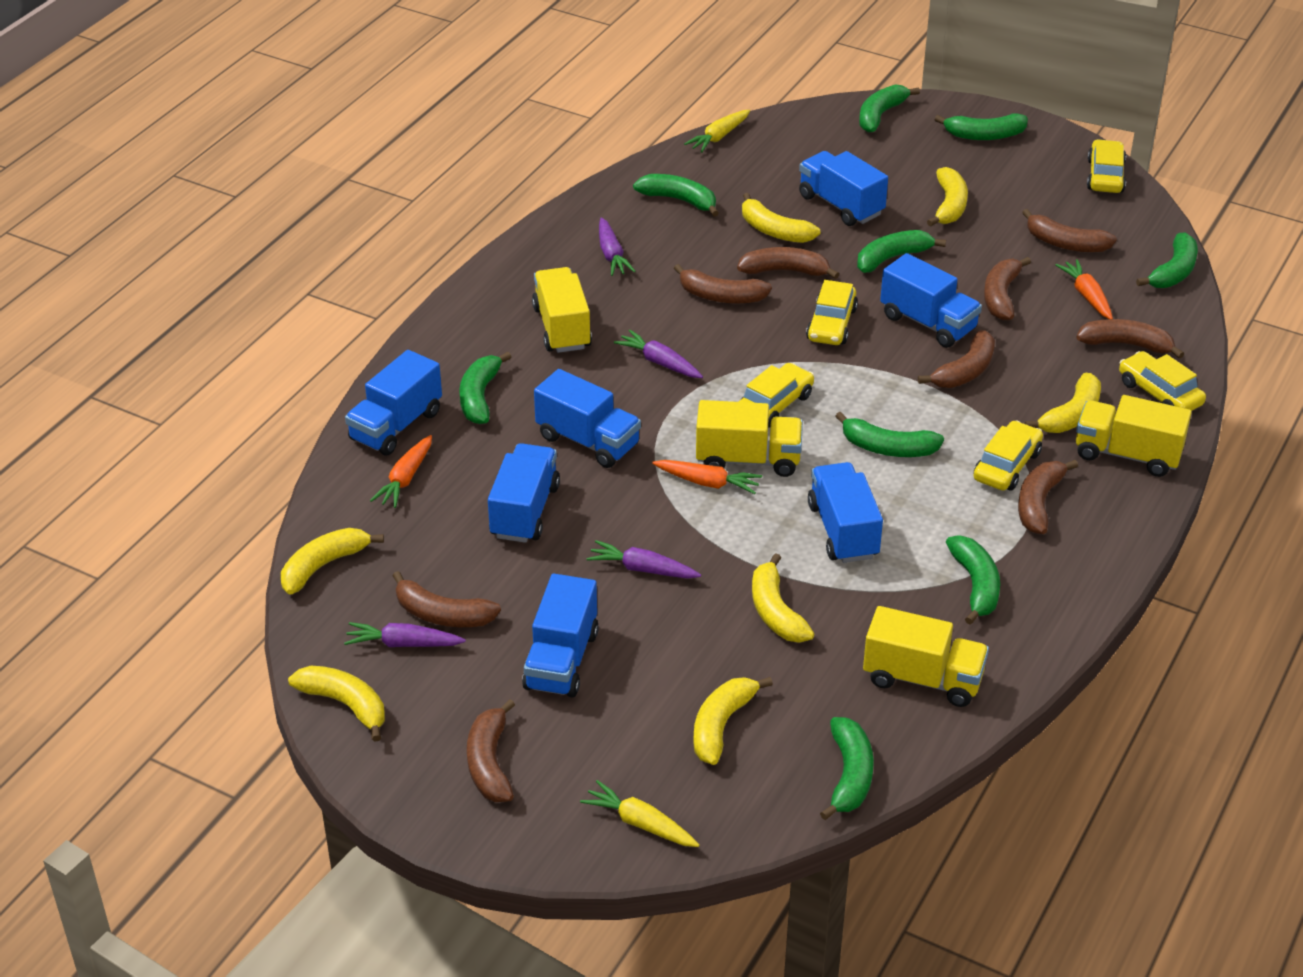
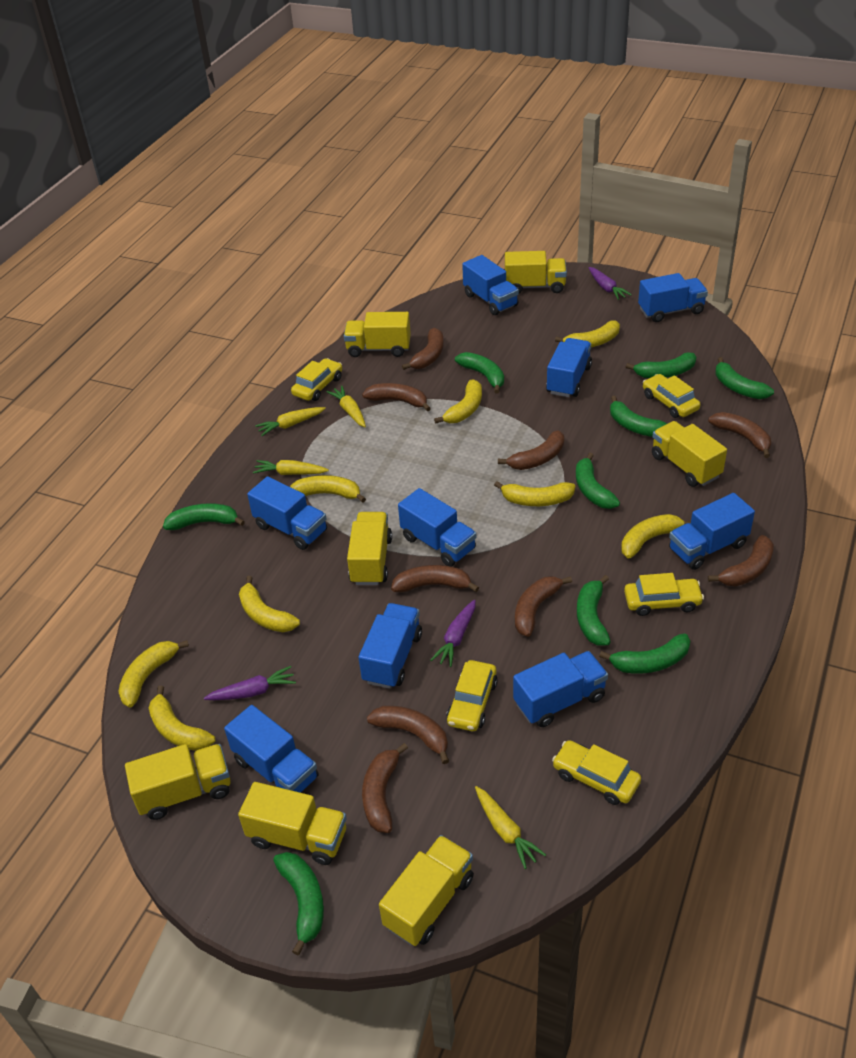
blue truck: 7 -> 9
orange carrot: 3 -> 0
purple carrot: 4 -> 3
yellow banana: 7 -> 8
yellow carrot: 2 -> 4
yellow truck: 4 -> 7

